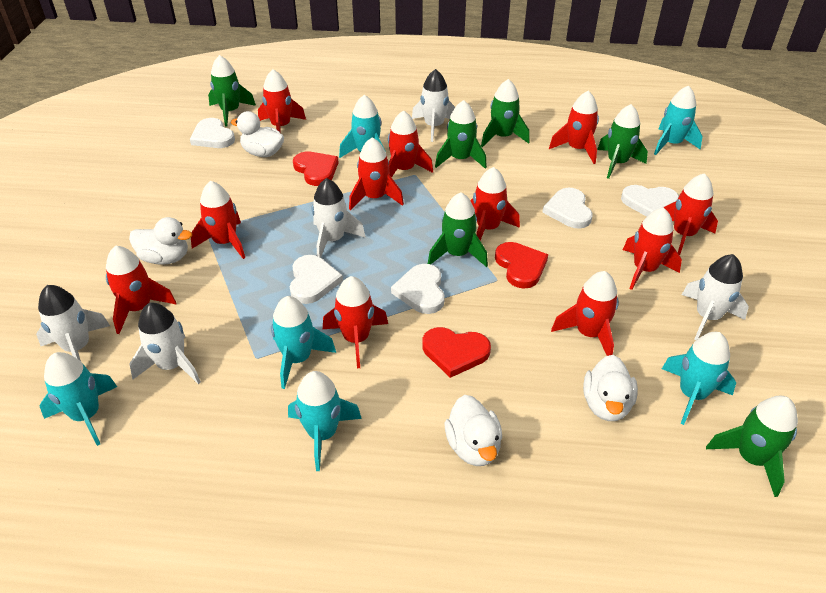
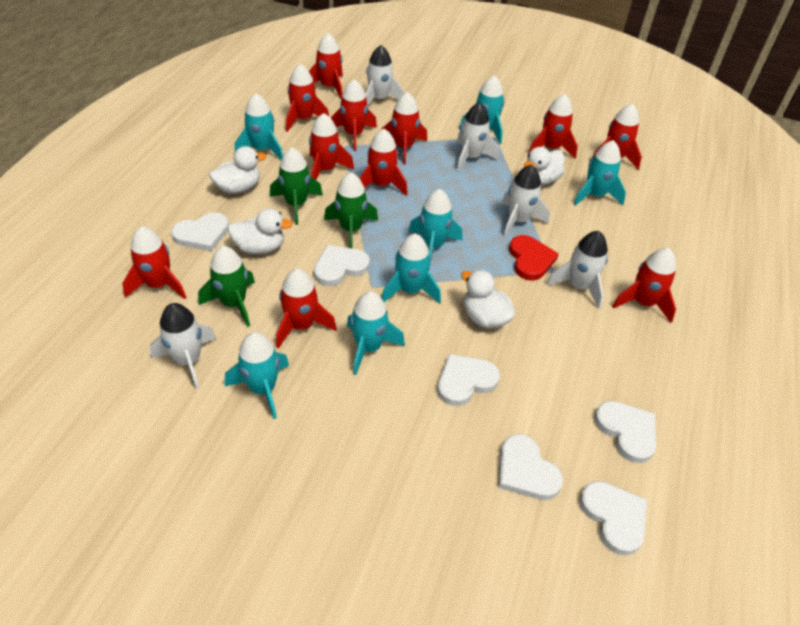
green rocket: 6 -> 3
red heart: 3 -> 1
turquoise rocket: 6 -> 7
white heart: 5 -> 6

